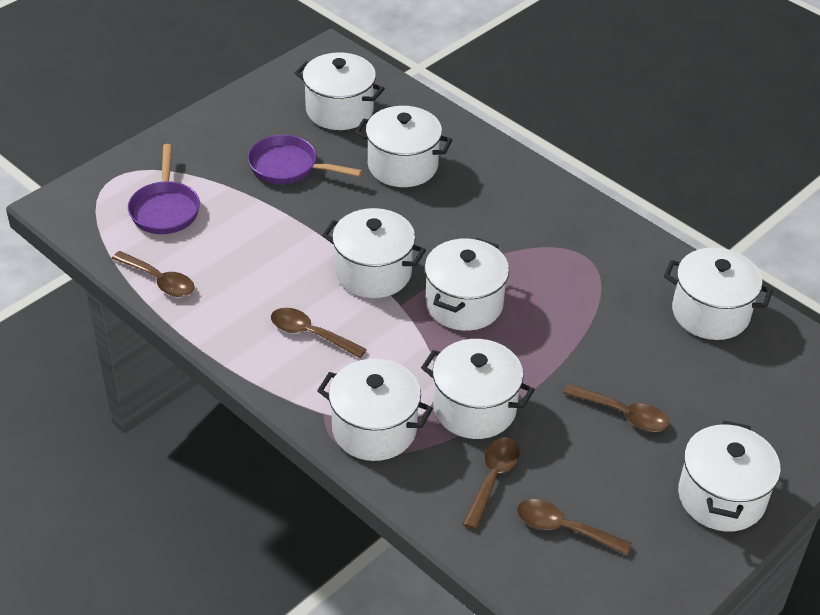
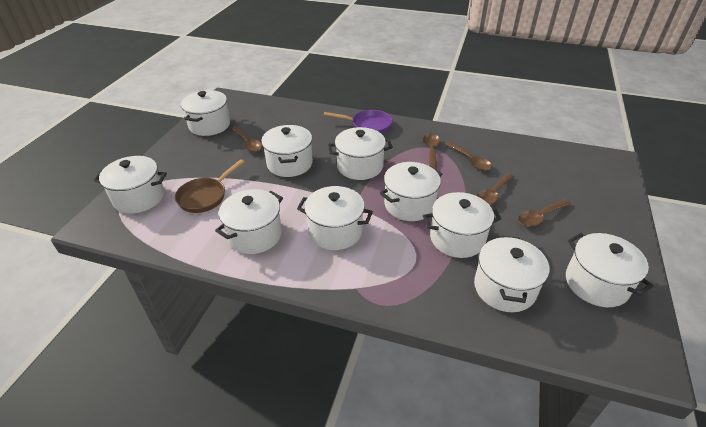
brown pan: 0 -> 1
purple pan: 2 -> 1
white pot: 8 -> 10

